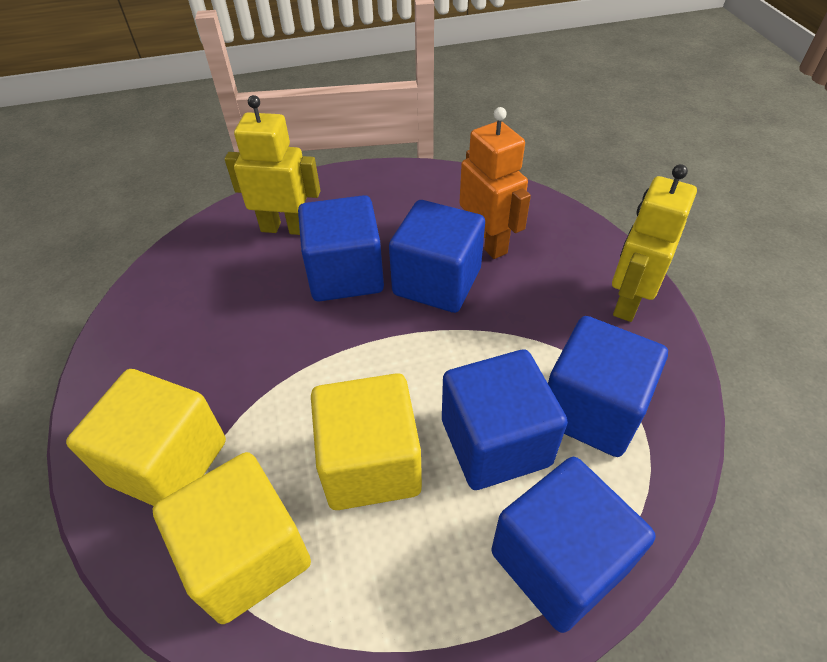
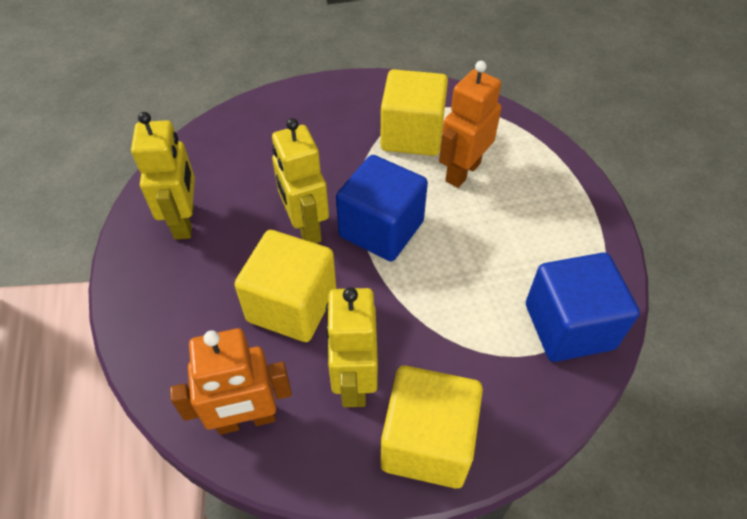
blue cube: 5 -> 2
orange robot: 1 -> 2
yellow robot: 2 -> 3

